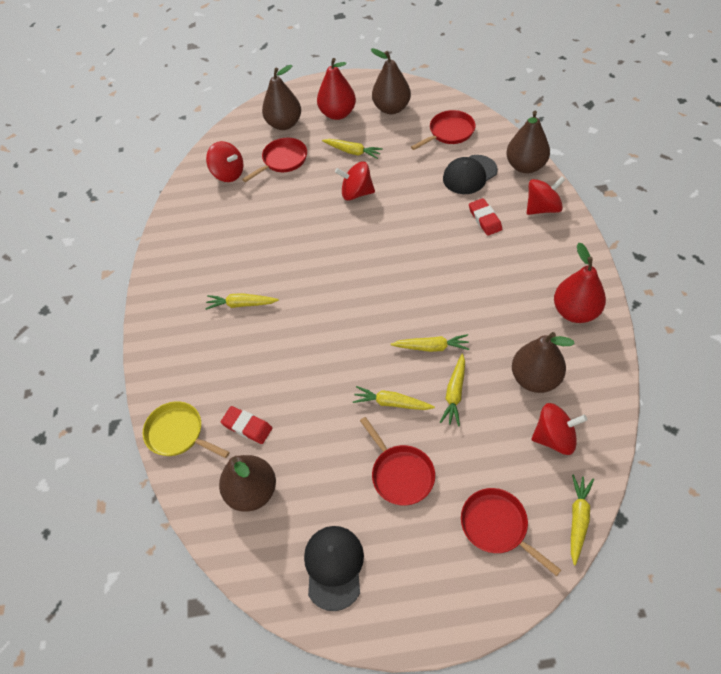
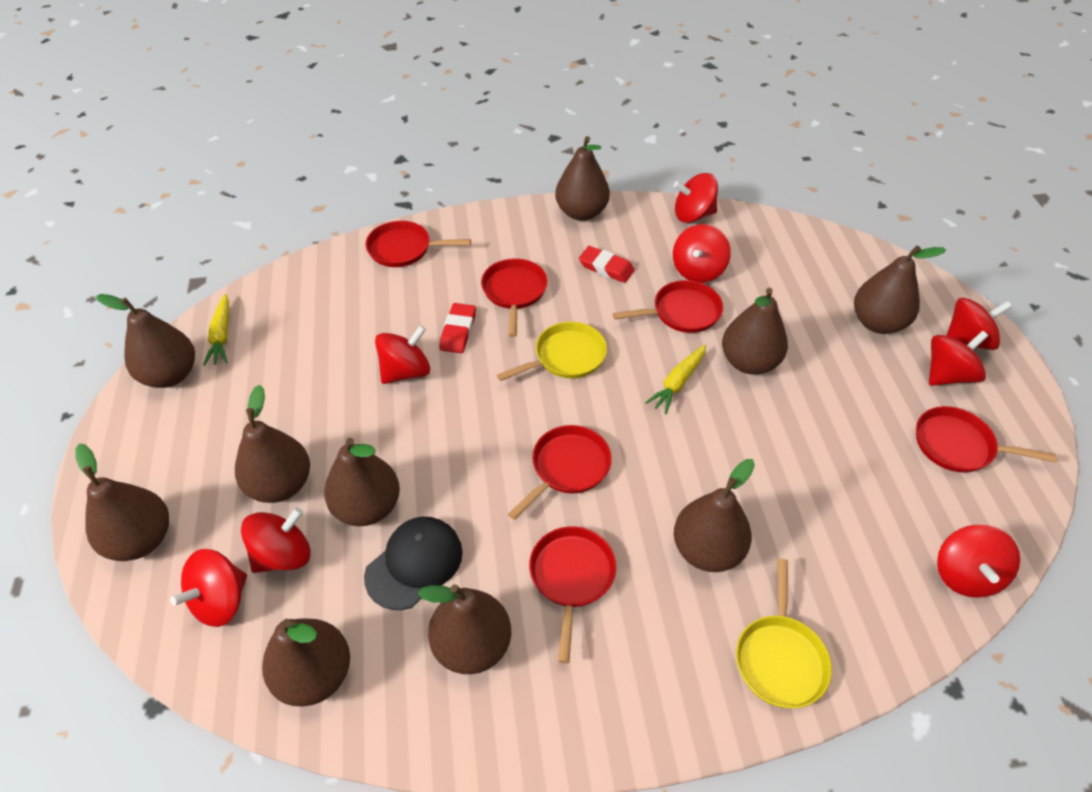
black cap: 2 -> 1
brown pear: 5 -> 10
red pan: 4 -> 6
red pear: 2 -> 0
red spinning top: 4 -> 8
yellow carrot: 6 -> 2
yellow pan: 1 -> 2

